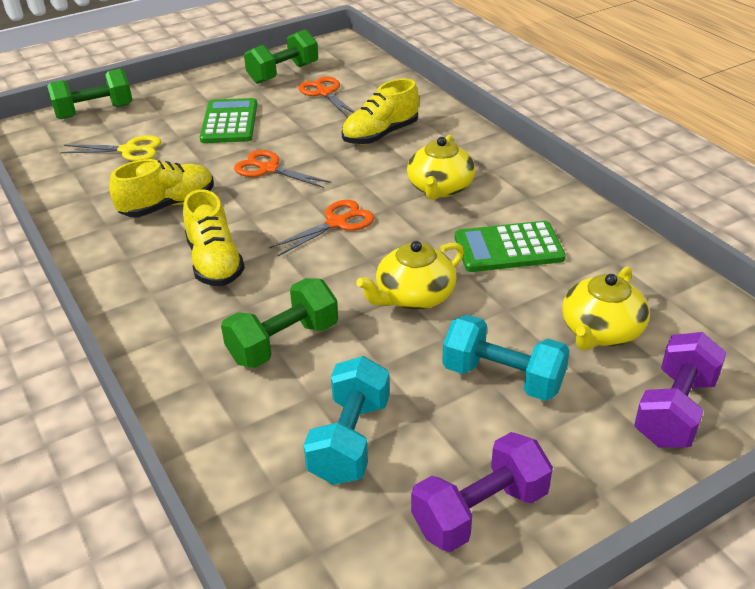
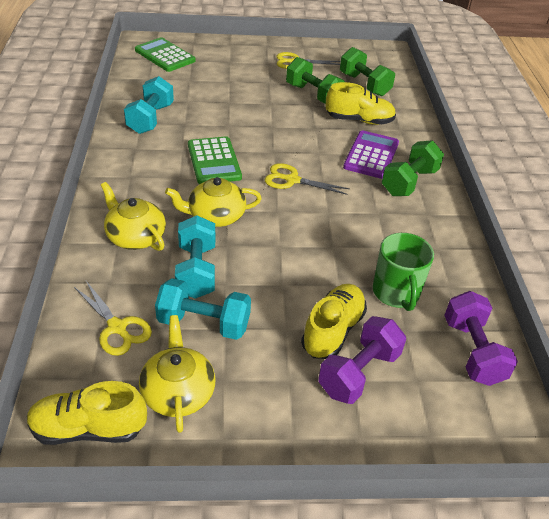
green mug: 0 -> 1
orange scissors: 3 -> 0
purple calculator: 0 -> 1
turquoise dumbbell: 2 -> 3
yellow scissors: 1 -> 3

